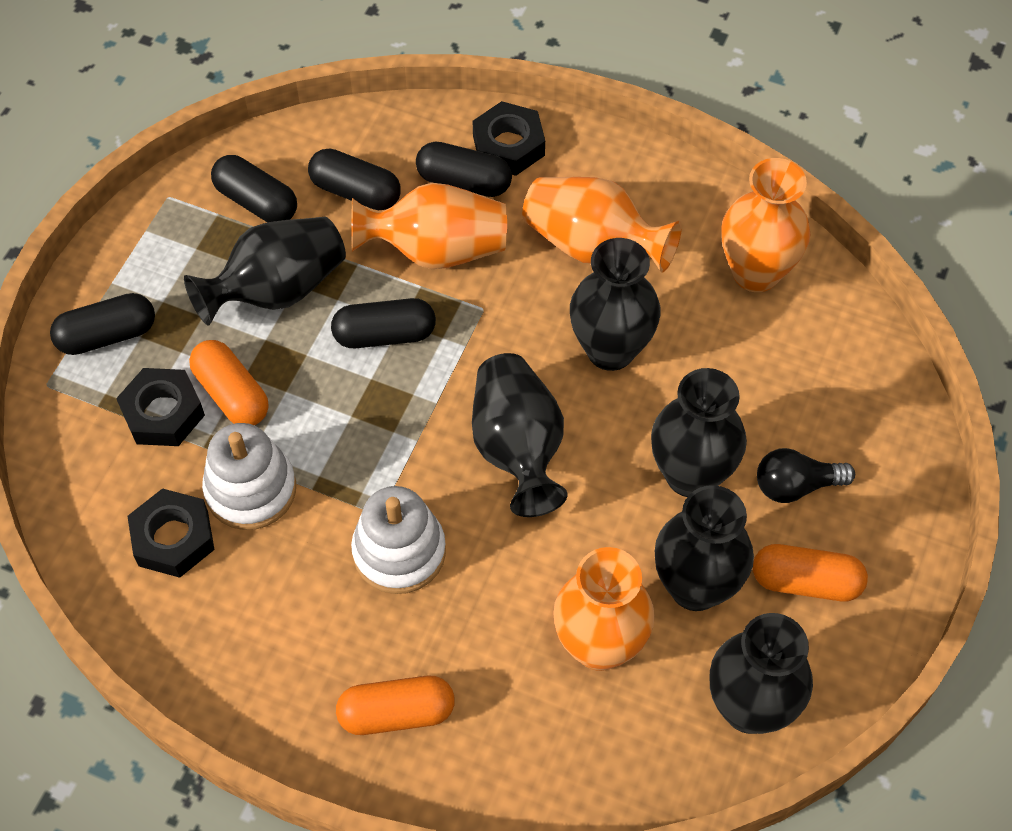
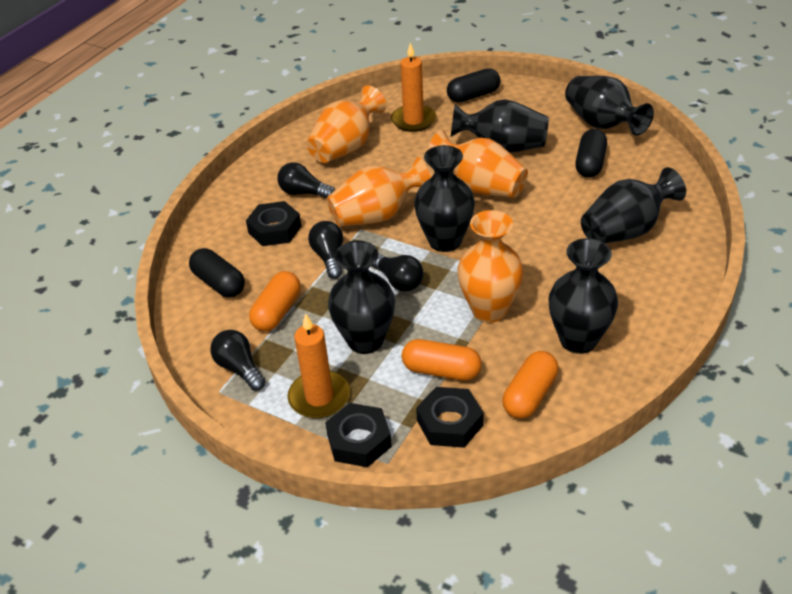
black capsule: 5 -> 3
black light bulb: 1 -> 4
orange candle: 0 -> 2
white stacking toy: 2 -> 0

